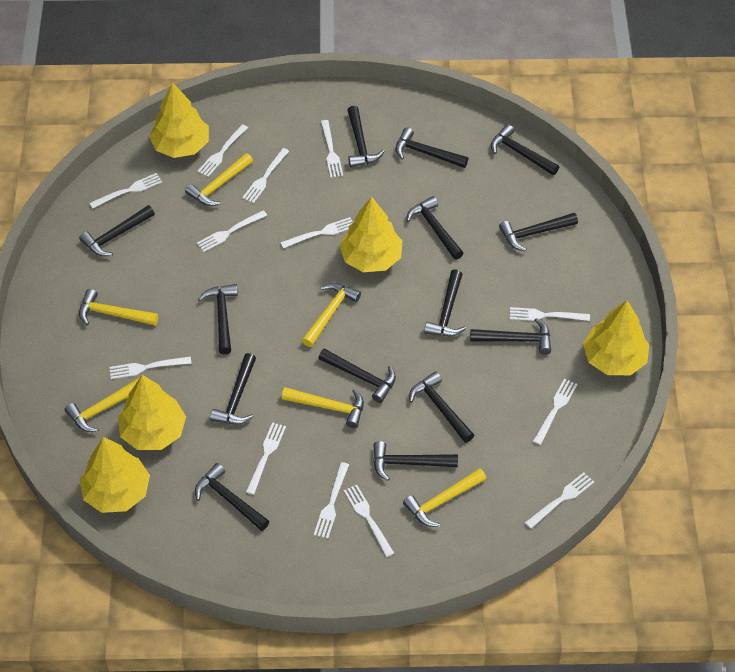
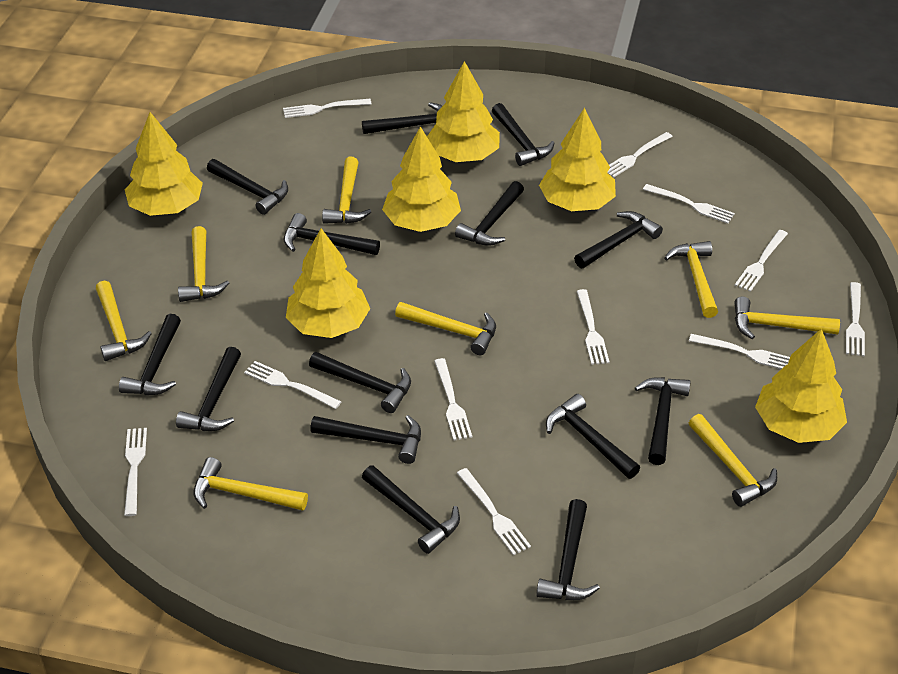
white fork: 13 -> 11
yellow hammer: 6 -> 8
yellow tree: 5 -> 6

